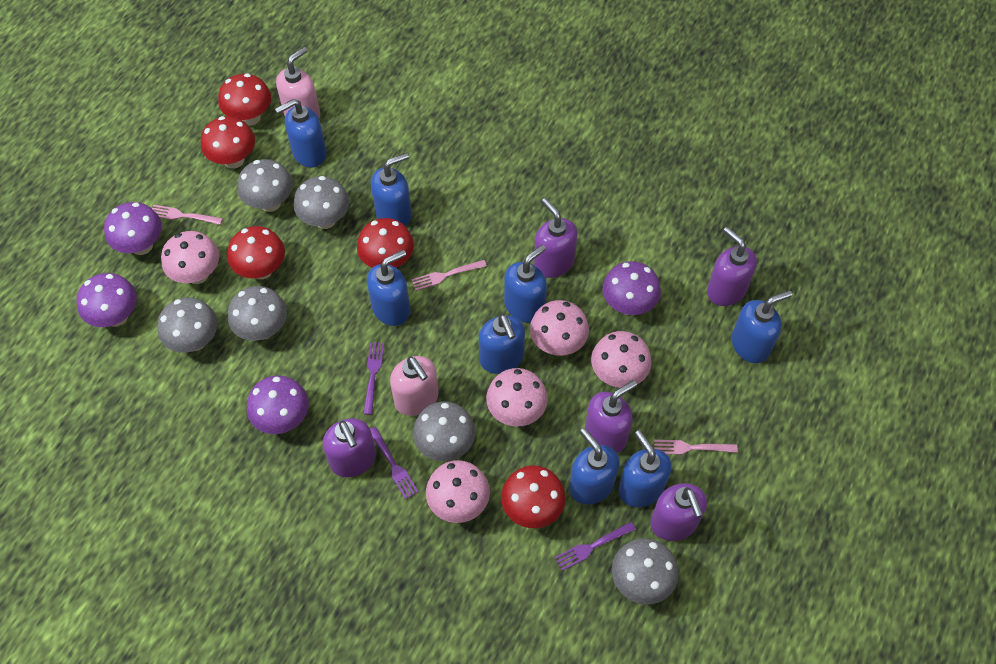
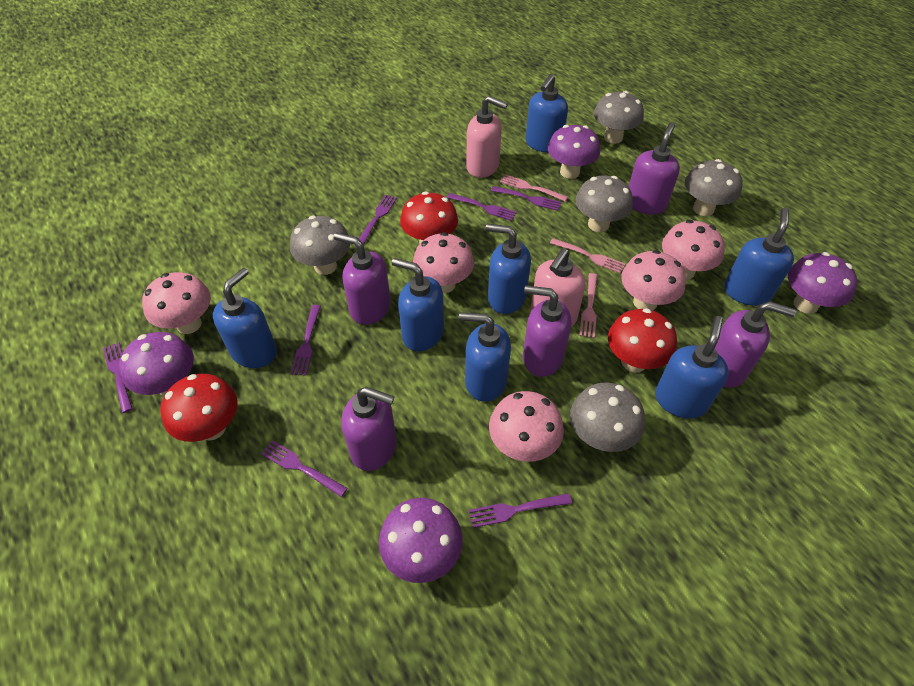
blue soap dispenser: 8 -> 7
grey mushroom: 6 -> 5
purple fork: 3 -> 7
red mushroom: 5 -> 3

